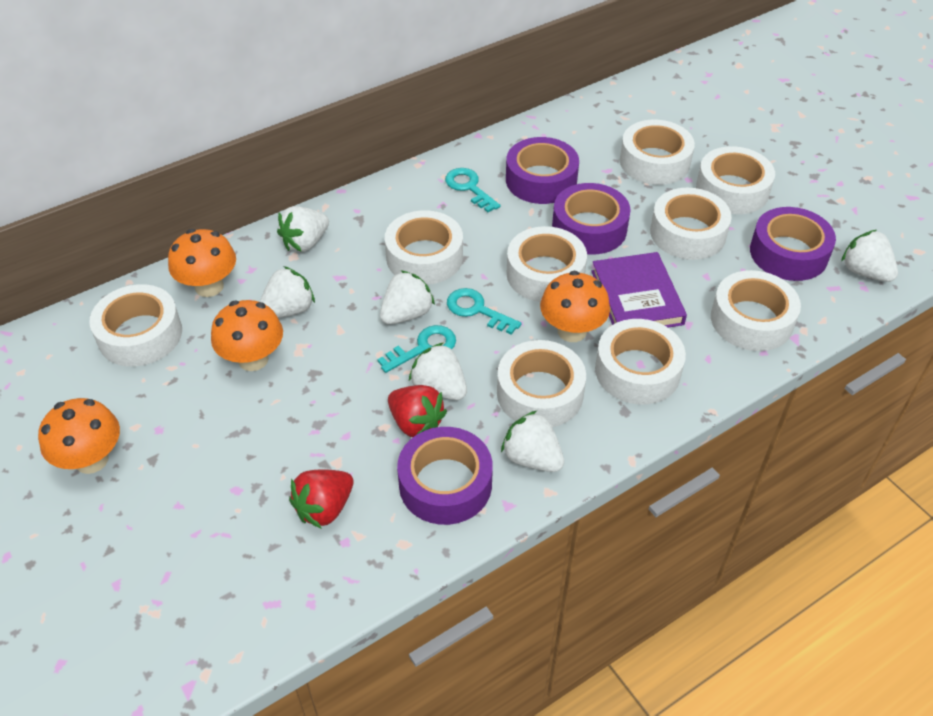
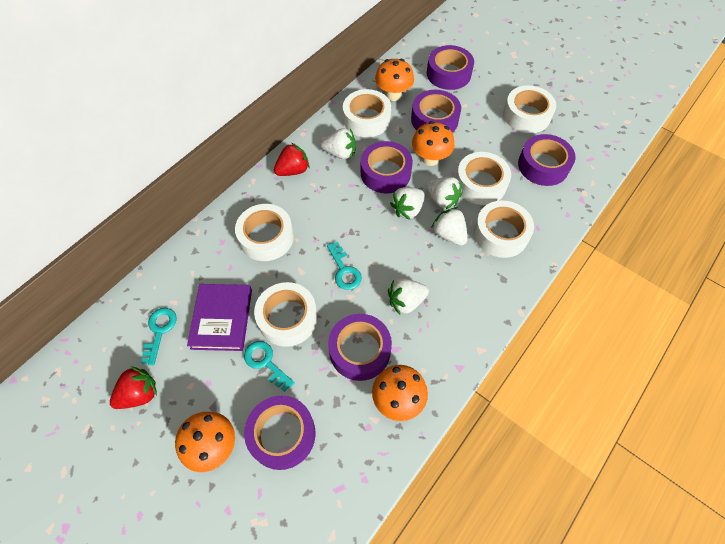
purple tape: 4 -> 6
white strawberry: 6 -> 5
white tape: 9 -> 6

